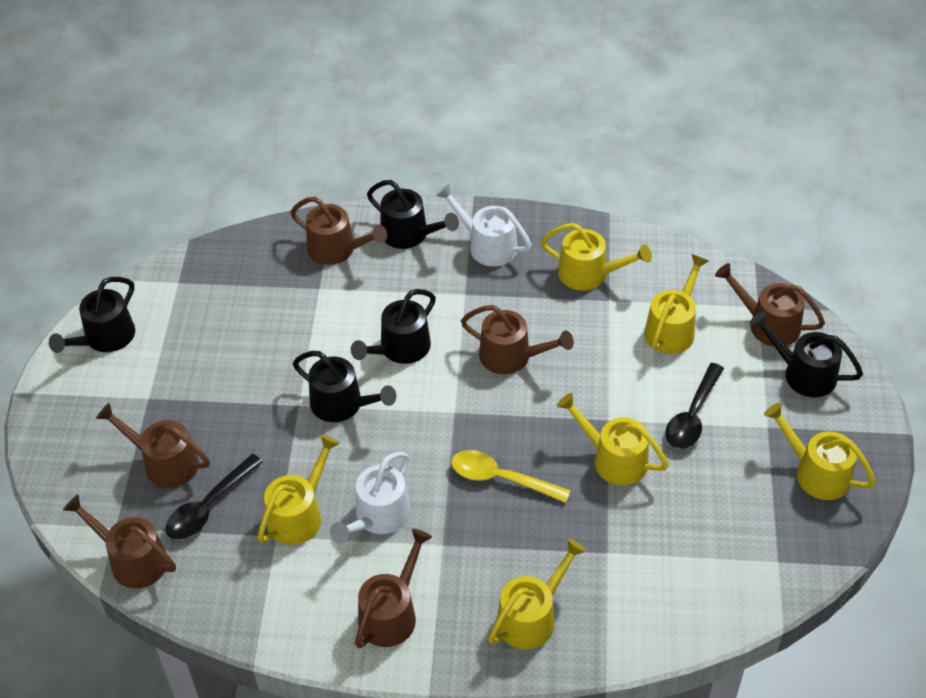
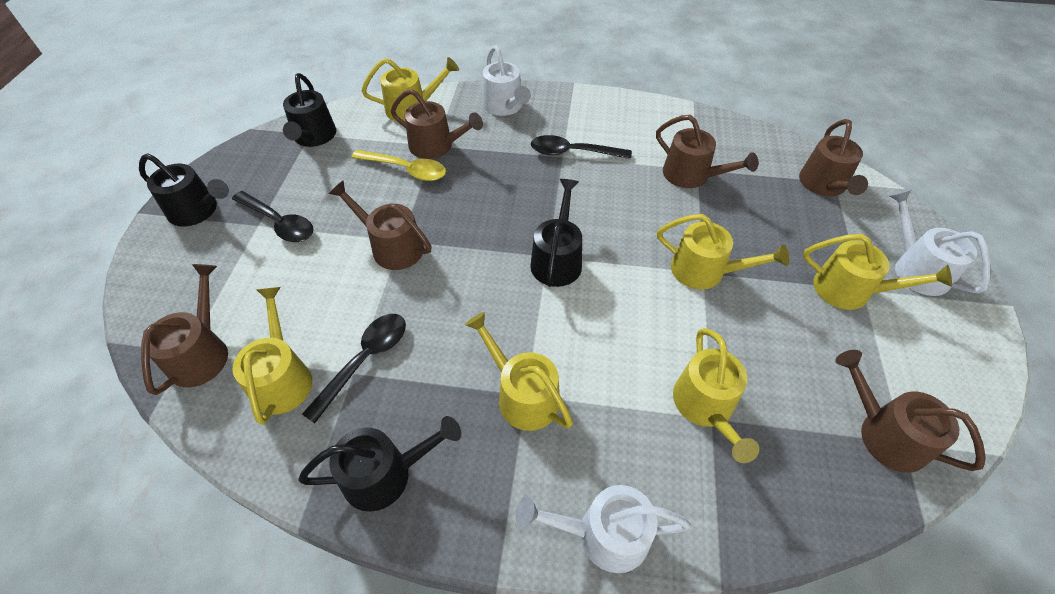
black spoon: 2 -> 3
black watering can: 5 -> 4
white watering can: 2 -> 3

